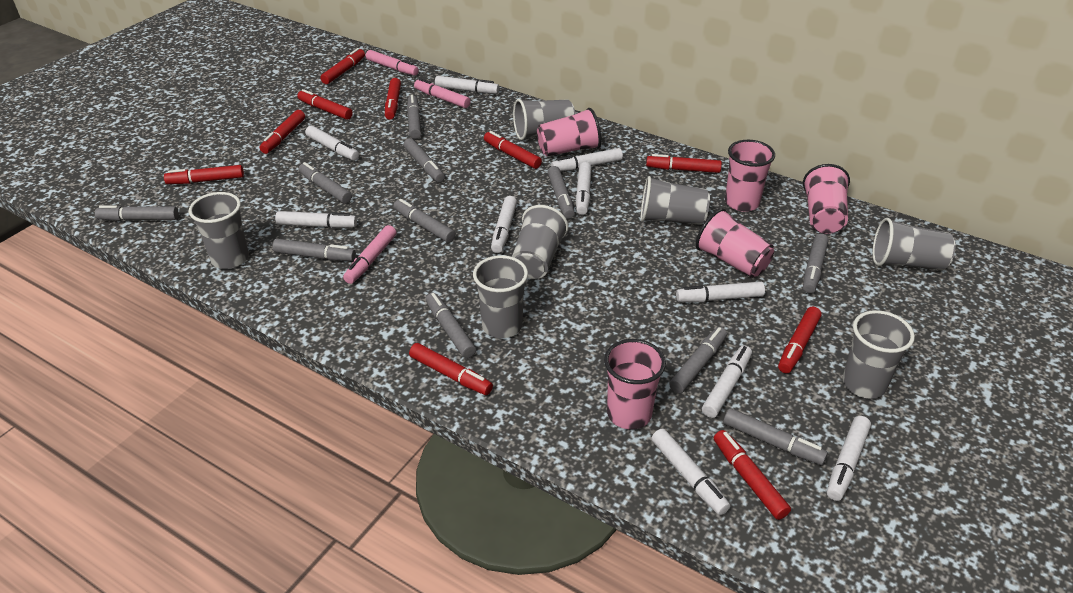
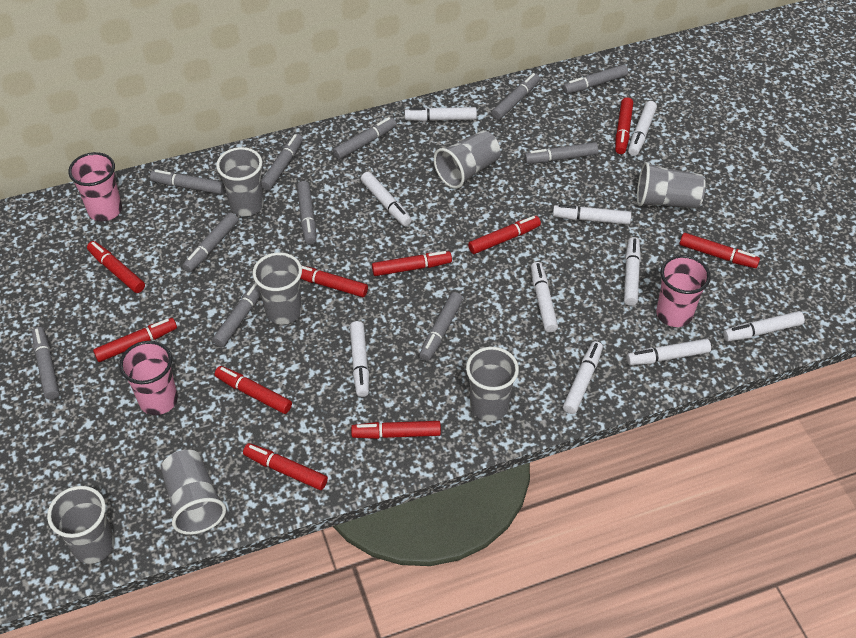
pink cup: 5 -> 3
pink marker: 3 -> 0

